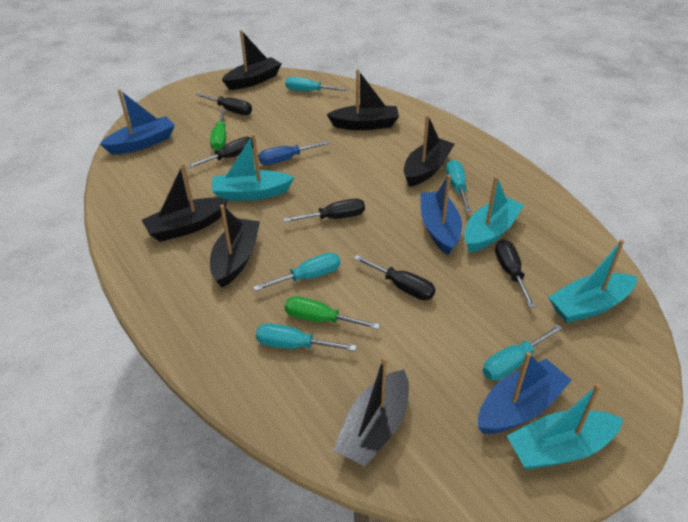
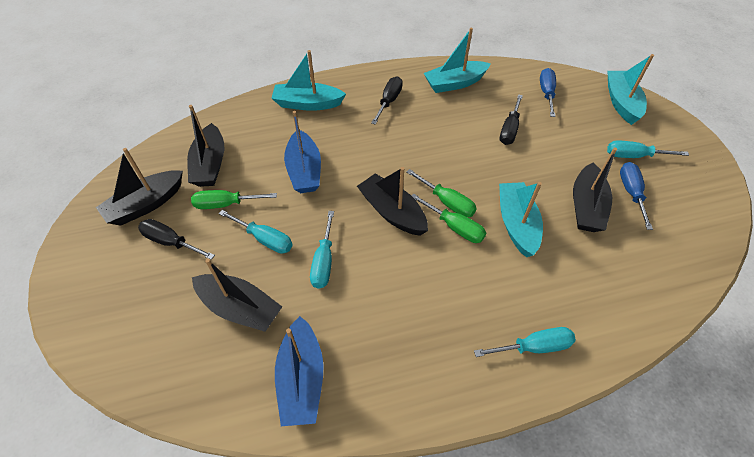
black boat: 6 -> 5
black screwdriver: 5 -> 3
blue boat: 3 -> 2
blue screwdriver: 1 -> 2
green screwdriver: 2 -> 3
turquoise screwdriver: 5 -> 4

